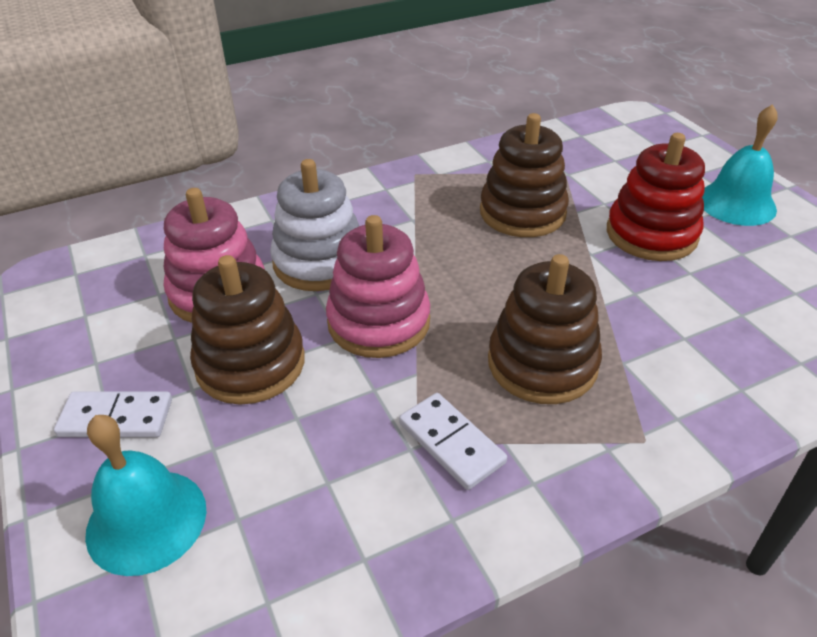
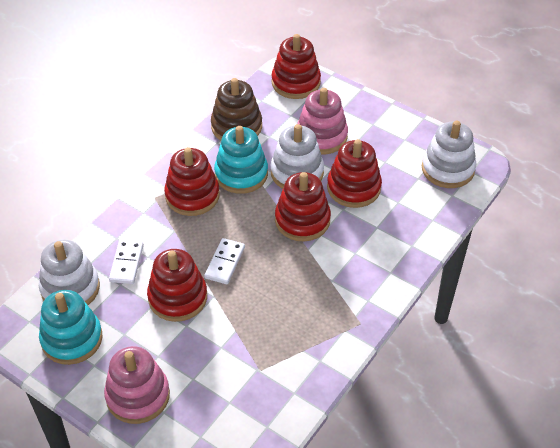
brown stacking toy: 3 -> 1
red stacking toy: 1 -> 5
turquoise bell: 2 -> 0
turquoise stacking toy: 0 -> 2
white stacking toy: 1 -> 3

